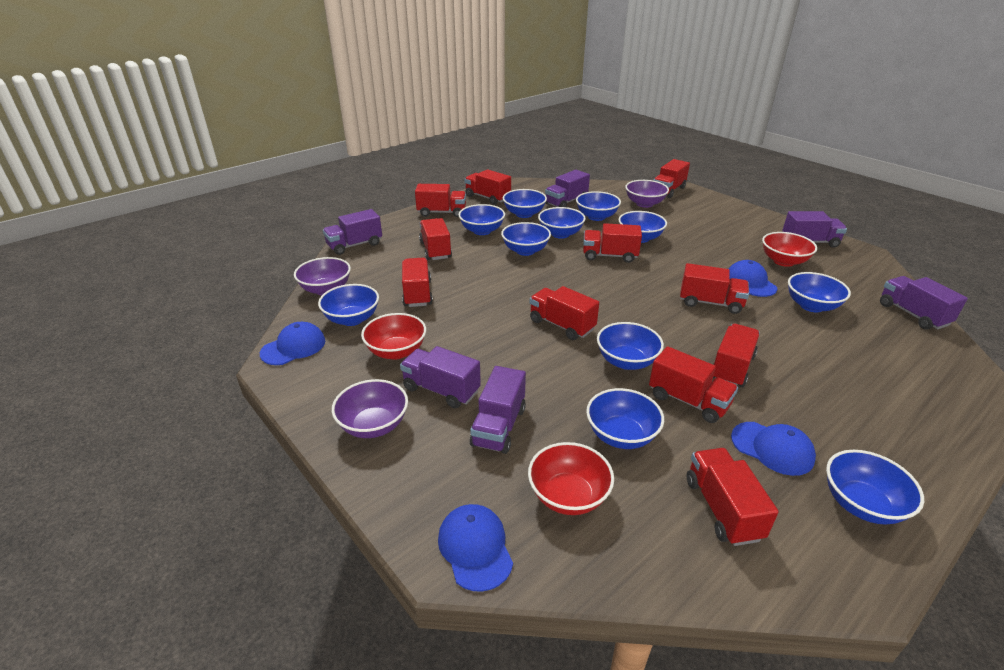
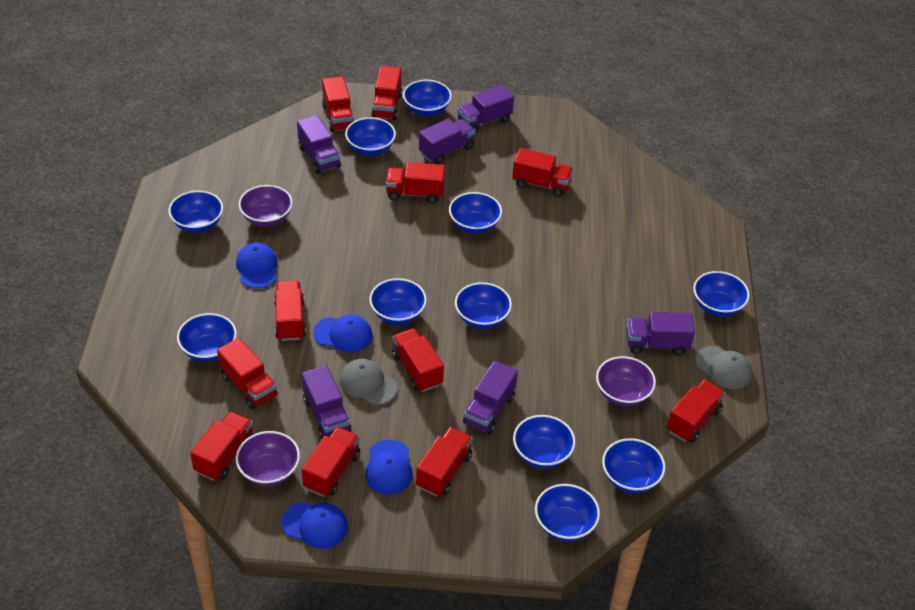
grey cap: 0 -> 2
red bowl: 3 -> 0

